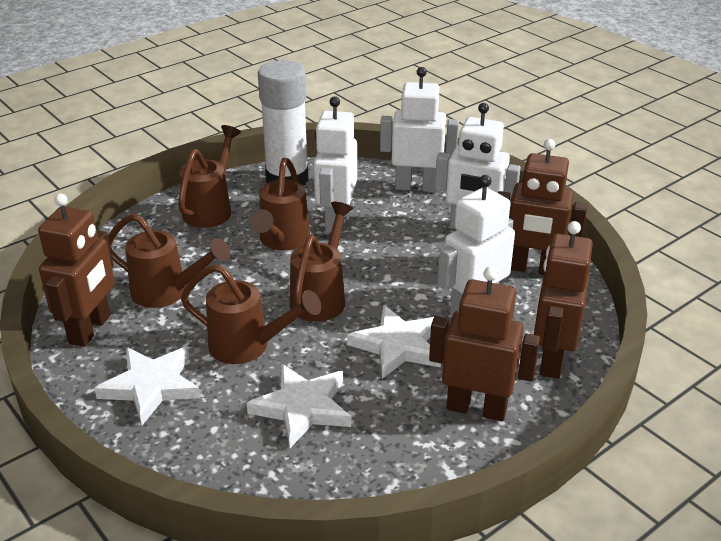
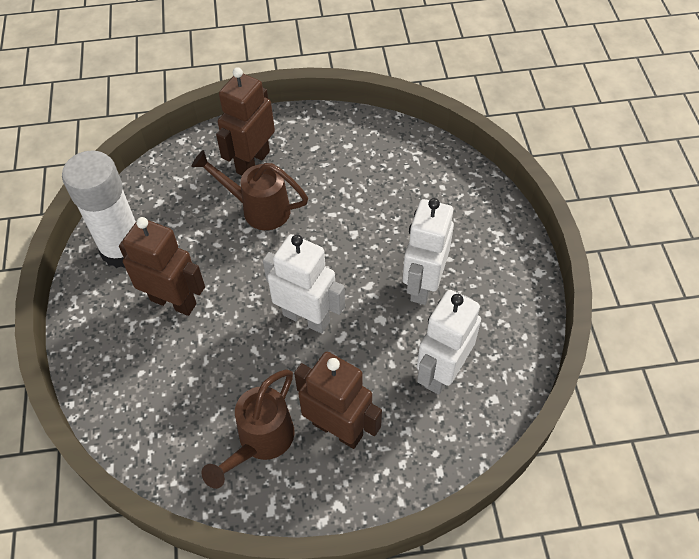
brown robot: 4 -> 3
brown watering can: 5 -> 2
white robot: 4 -> 3
white star: 3 -> 0

